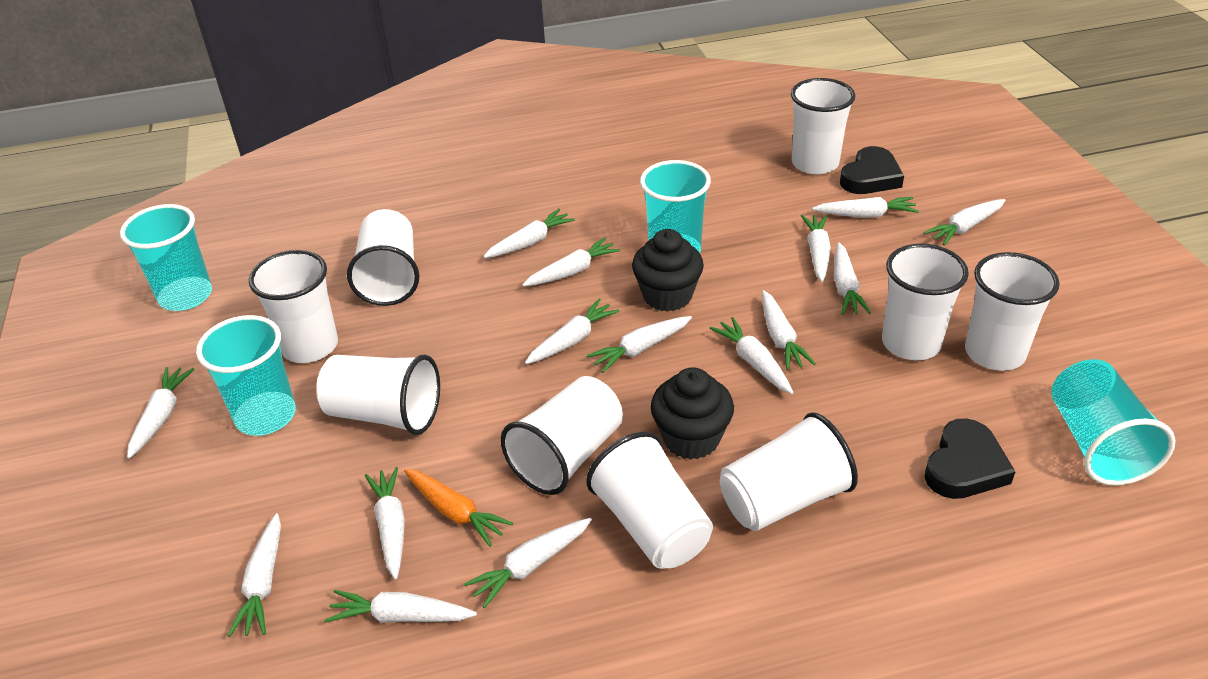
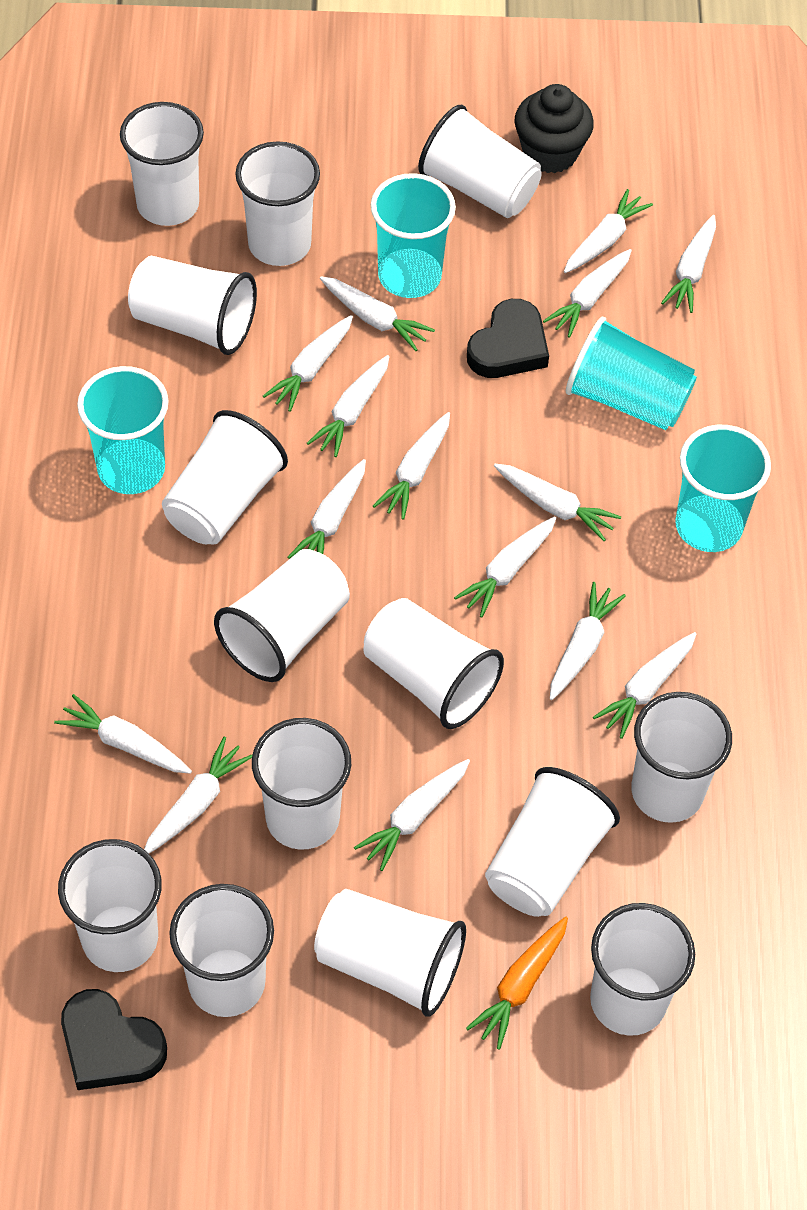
black cupcake: 2 -> 1
white cup: 9 -> 14

